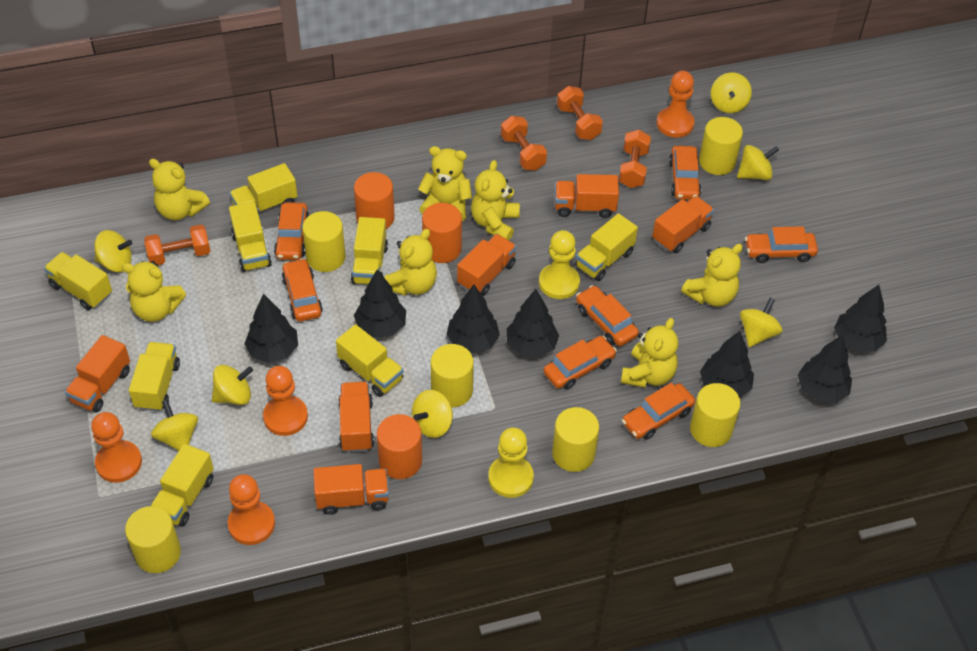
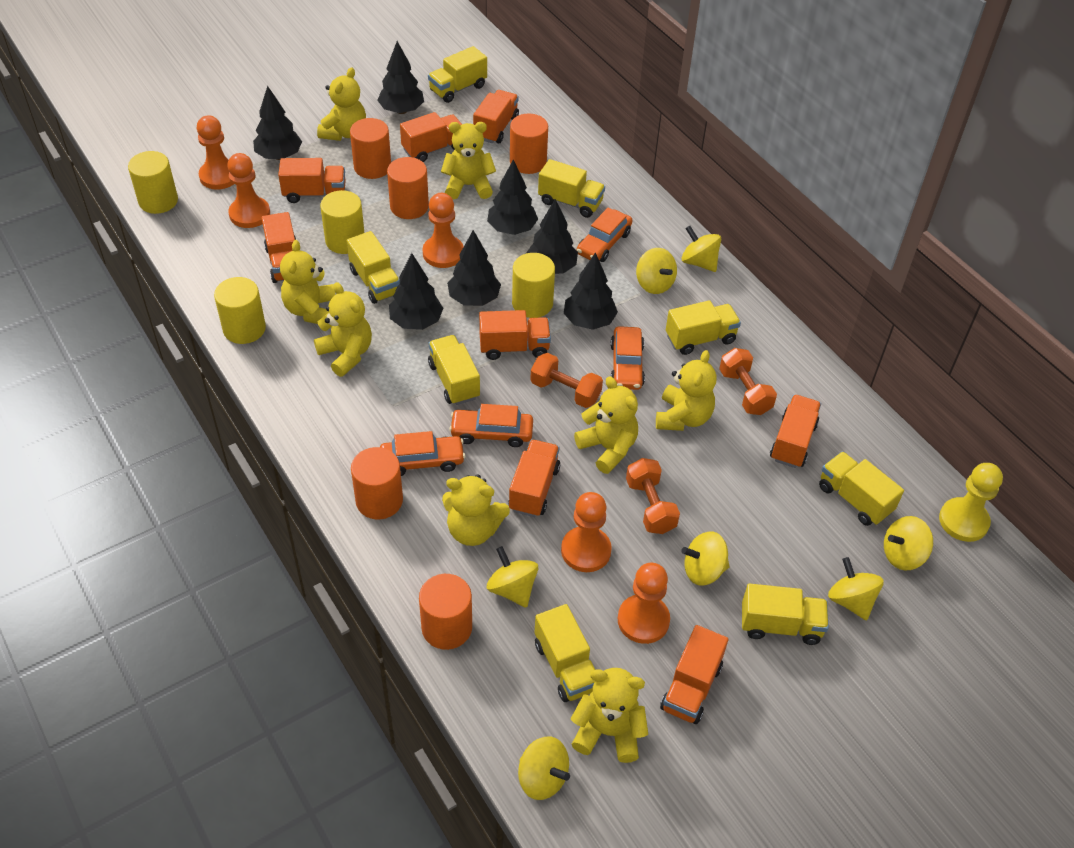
orange car: 7 -> 4
orange cylinder: 3 -> 5
orange dumbbell: 4 -> 3
orange pawn: 4 -> 5
orange truck: 6 -> 8
yellow cylinder: 6 -> 4
yellow pawn: 2 -> 1
yellow teddy bear: 7 -> 8

